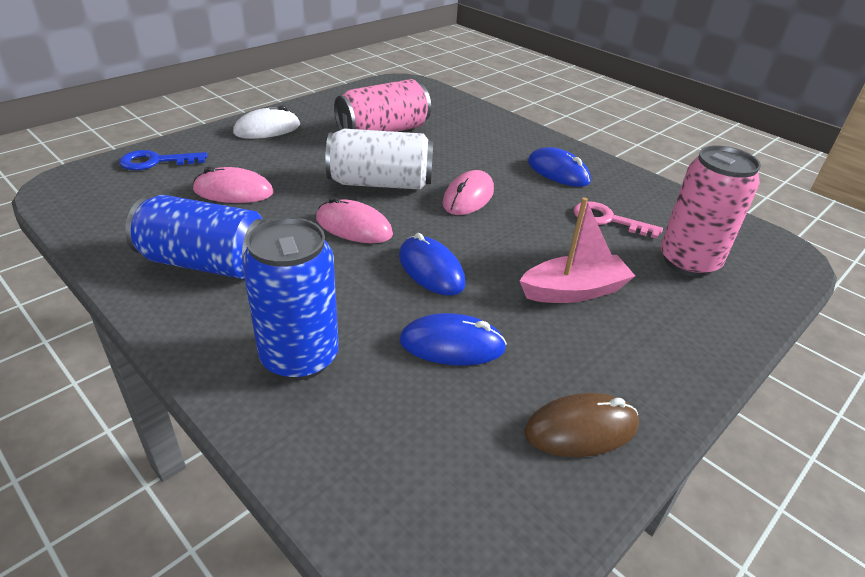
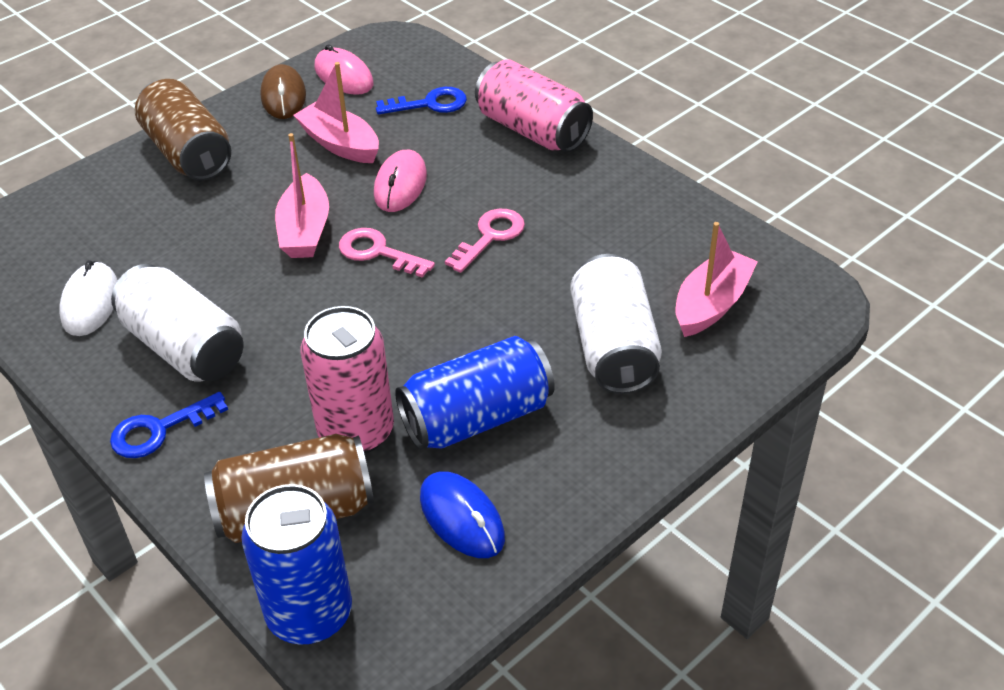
blue key: 1 -> 2
blue mouse: 3 -> 1
brown can: 0 -> 2
pink boat: 1 -> 3
pink key: 1 -> 2
pink mouse: 3 -> 2
white can: 1 -> 2

